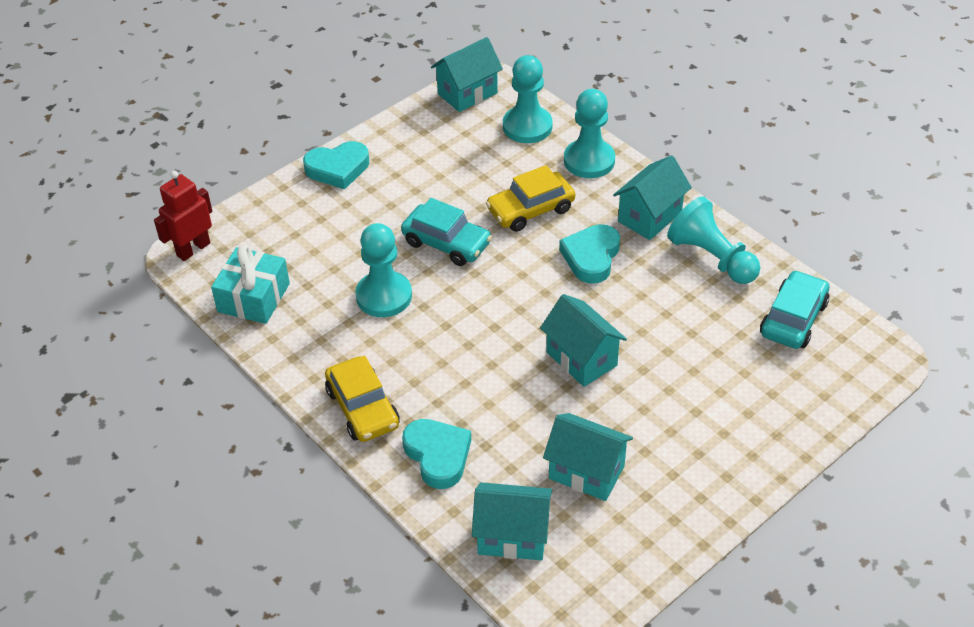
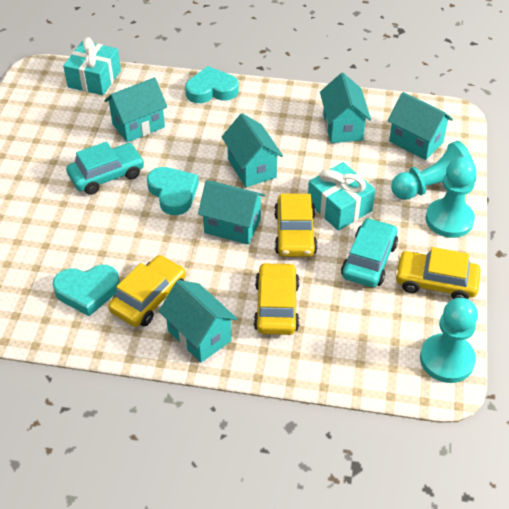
red robot: 1 -> 0
turquoise gift: 1 -> 2
turquoise house: 5 -> 6
turquoise pawn: 4 -> 3
yellow car: 2 -> 4

